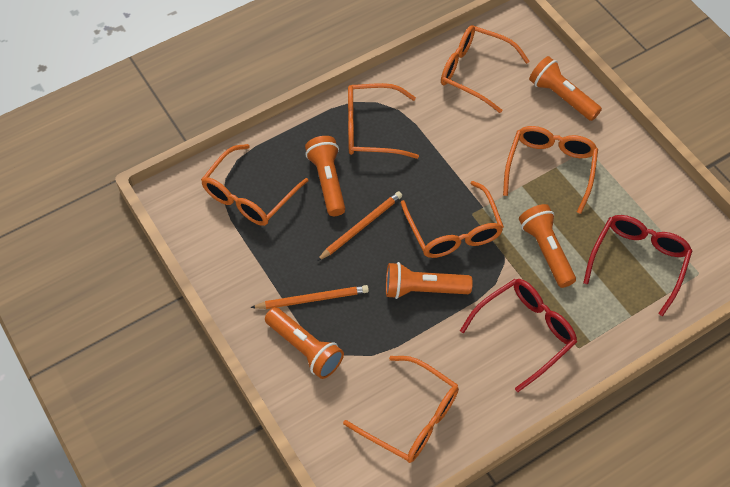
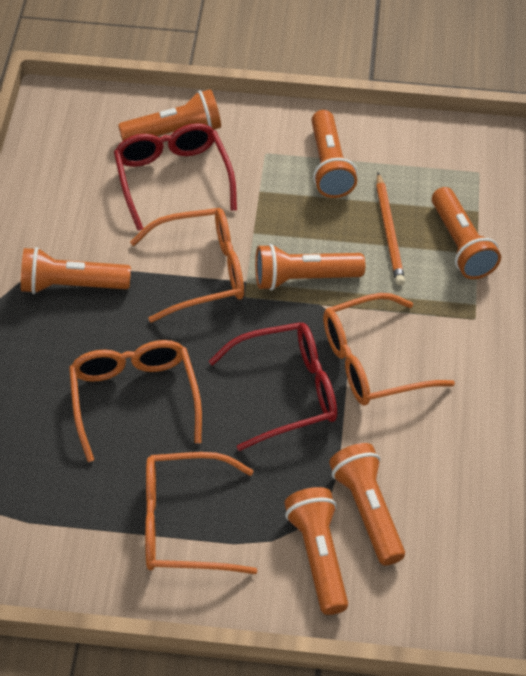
orange flashlight: 5 -> 7
orange glasses: 6 -> 4
orange pencil: 2 -> 1

